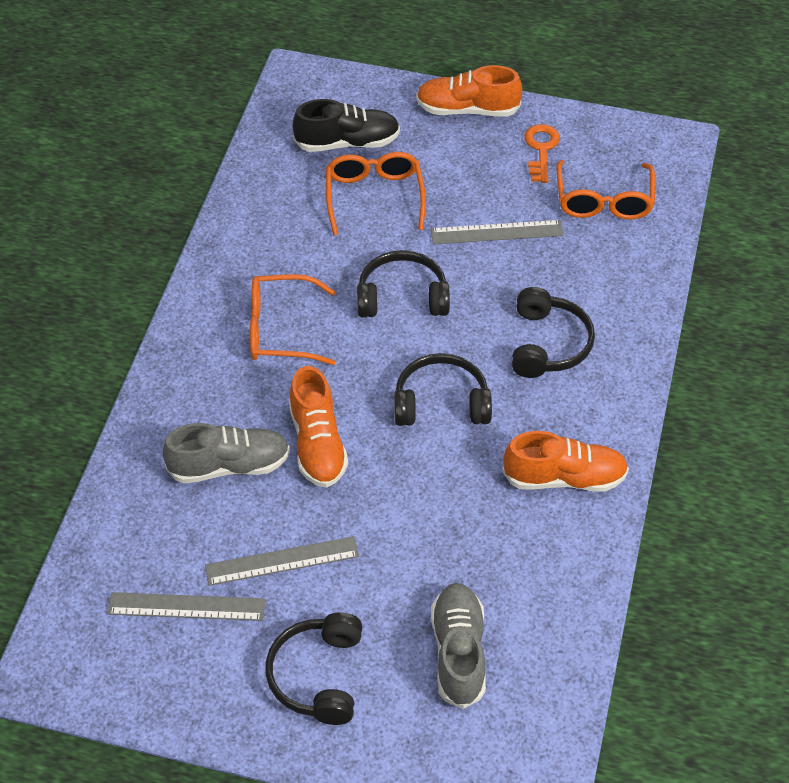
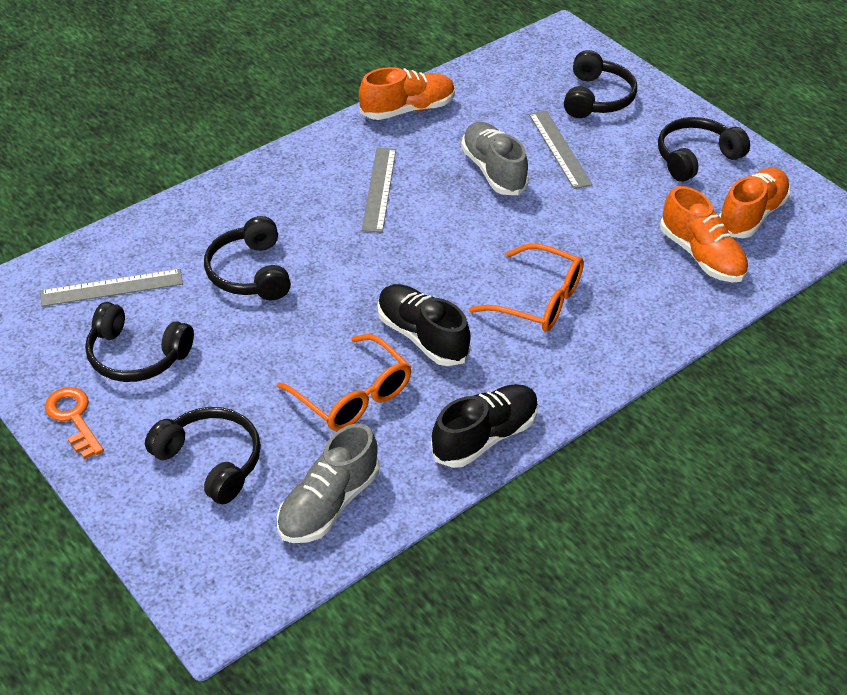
black headphones: 4 -> 5
black shoe: 1 -> 2
orange glasses: 3 -> 2

